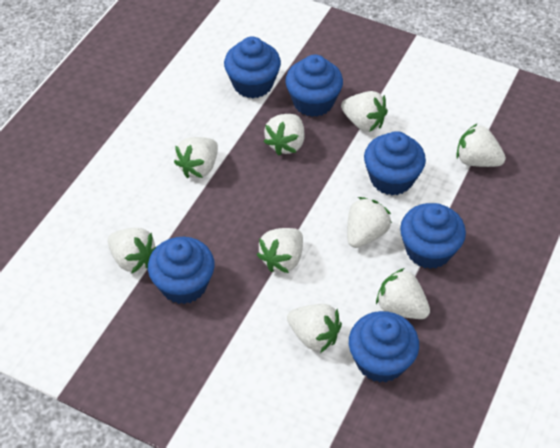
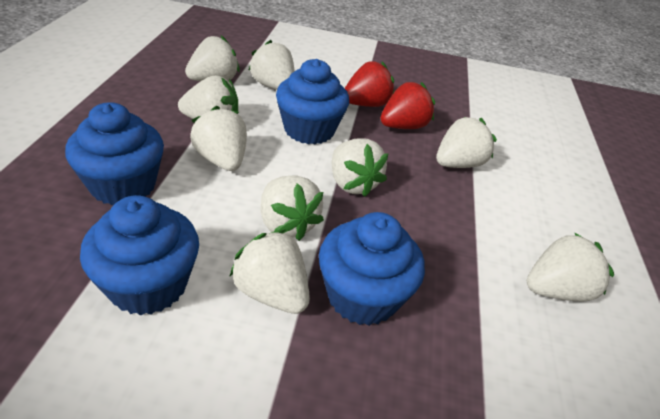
blue cupcake: 6 -> 4
red strawberry: 0 -> 2

